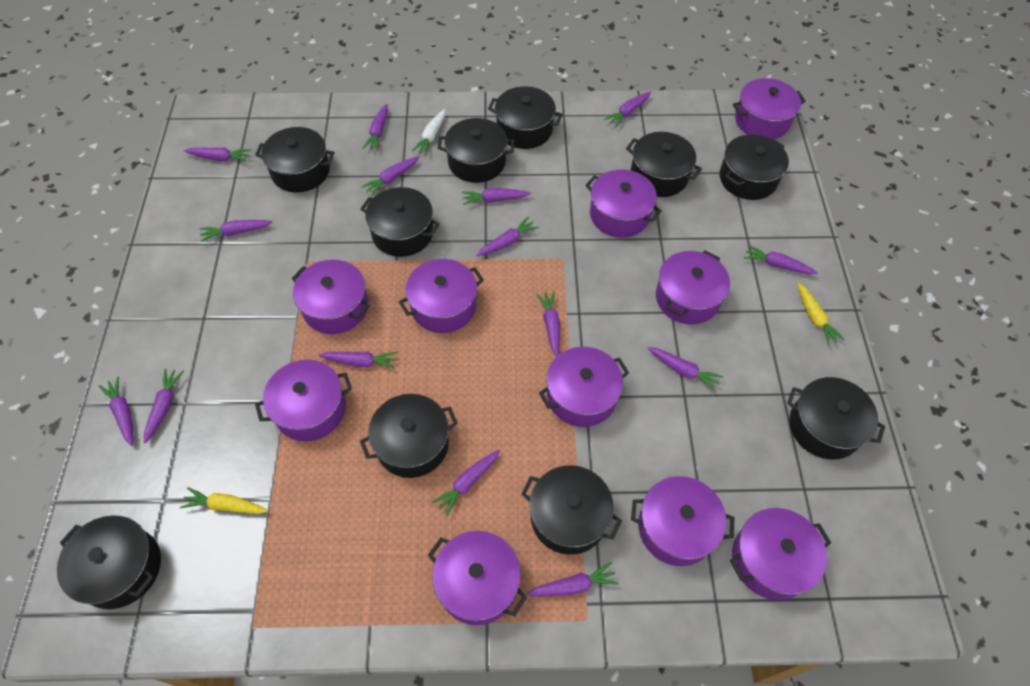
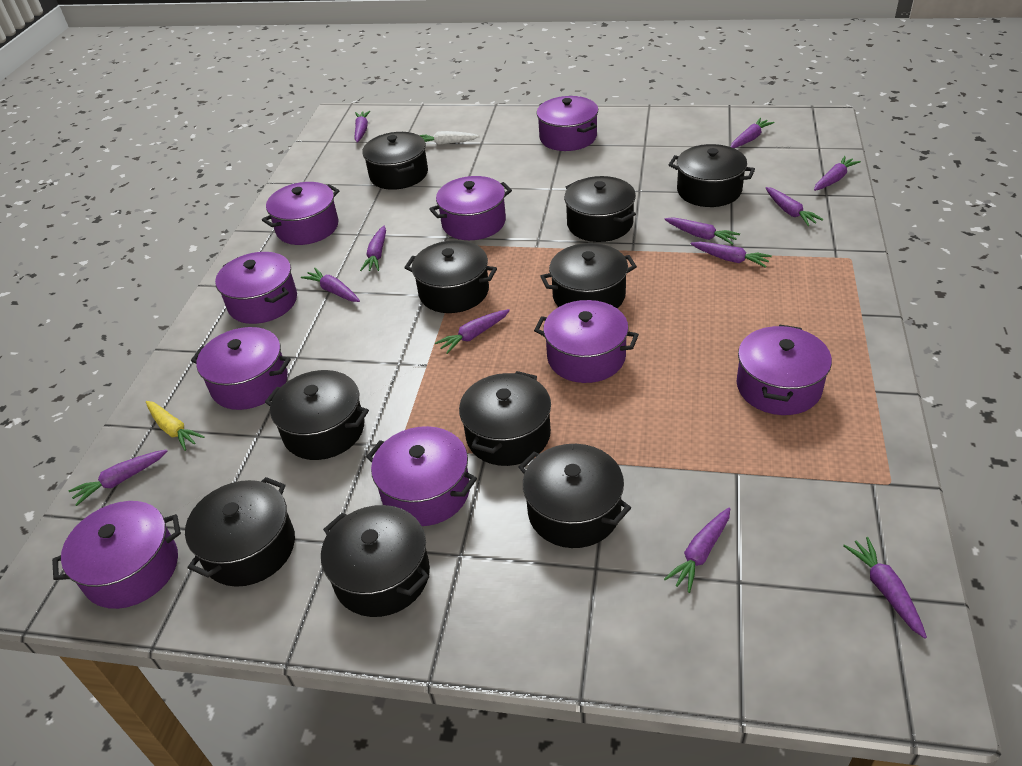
purple carrot: 15 -> 12
purple pot: 10 -> 9
yellow carrot: 2 -> 1

